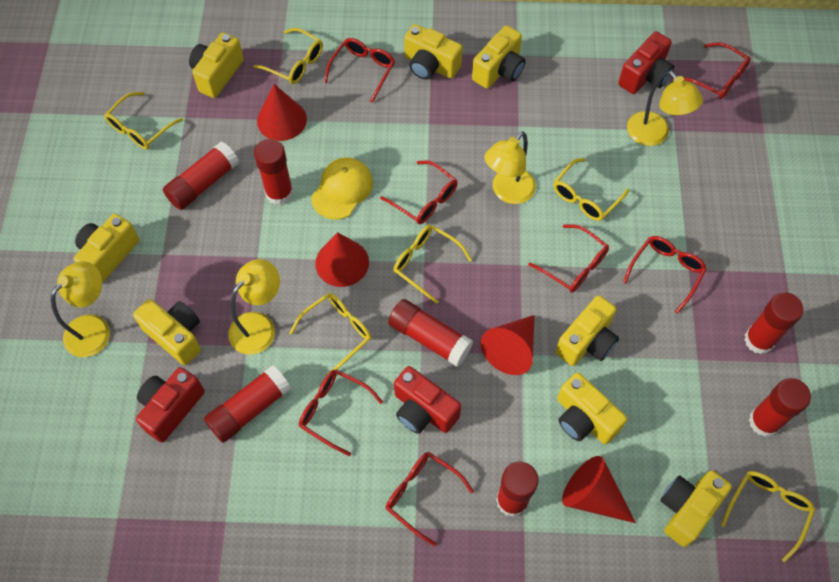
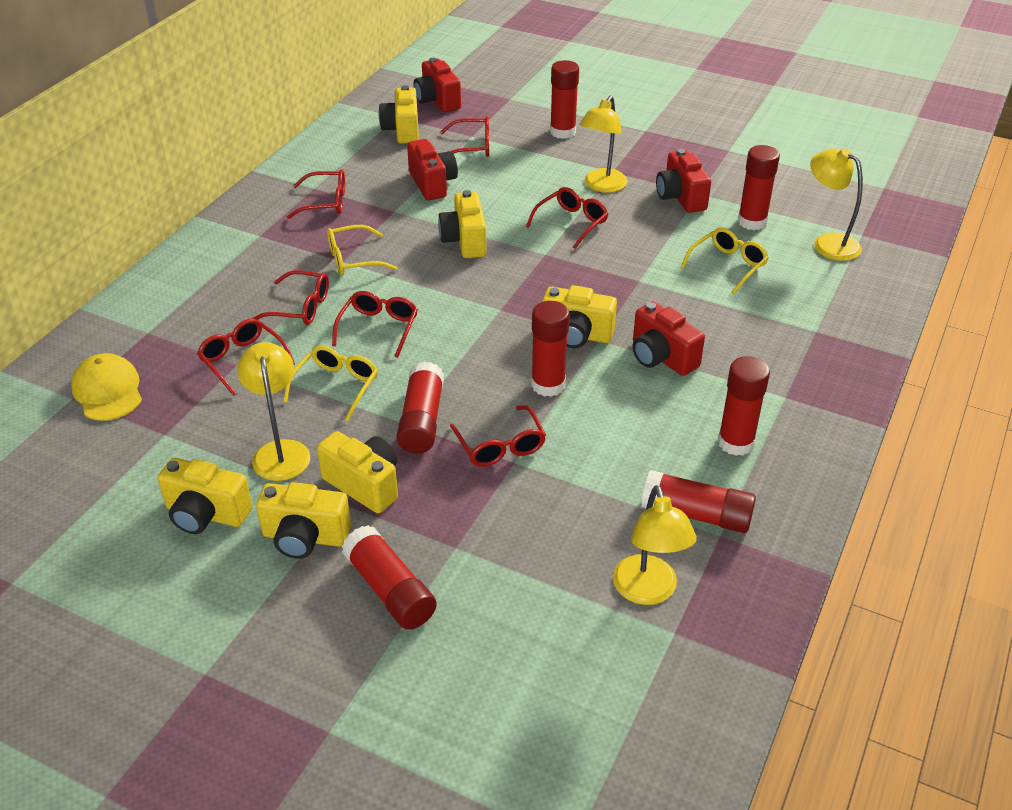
red camera: 3 -> 4
red cone: 4 -> 0
yellow camera: 8 -> 6
yellow glasses: 6 -> 3

